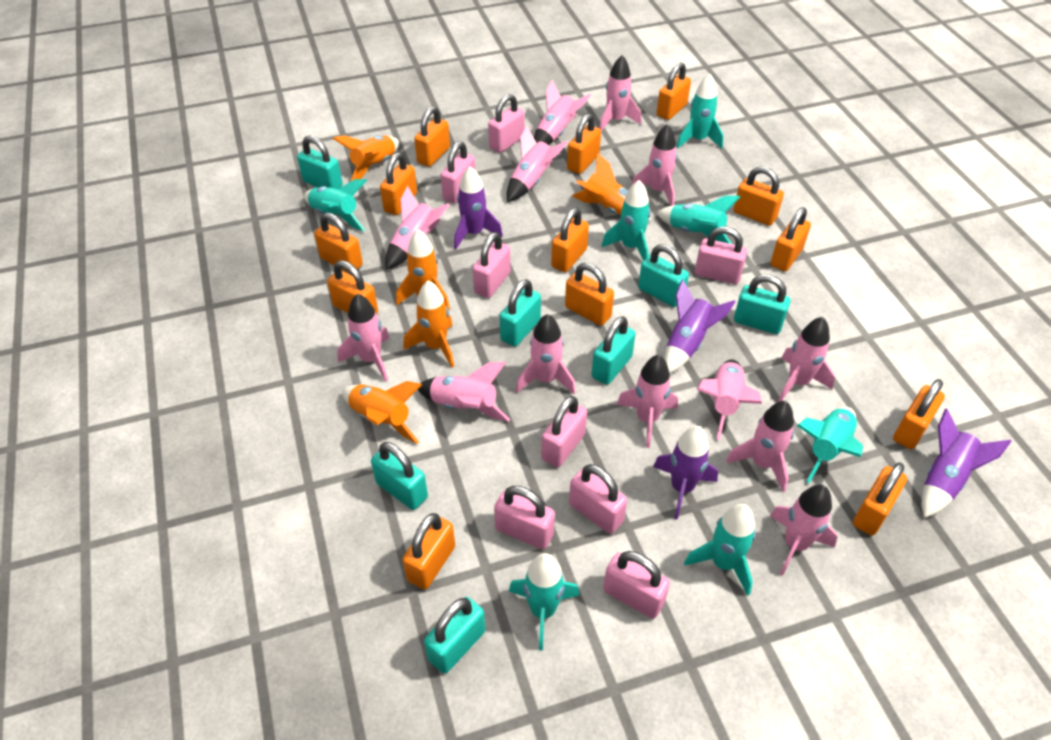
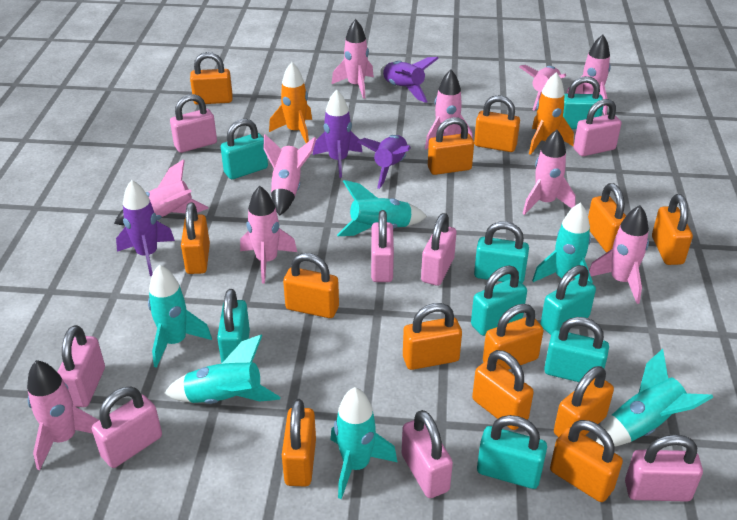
orange rocket: 5 -> 2
pink rocket: 13 -> 10
turquoise padlock: 7 -> 8
turquoise rocket: 7 -> 6

